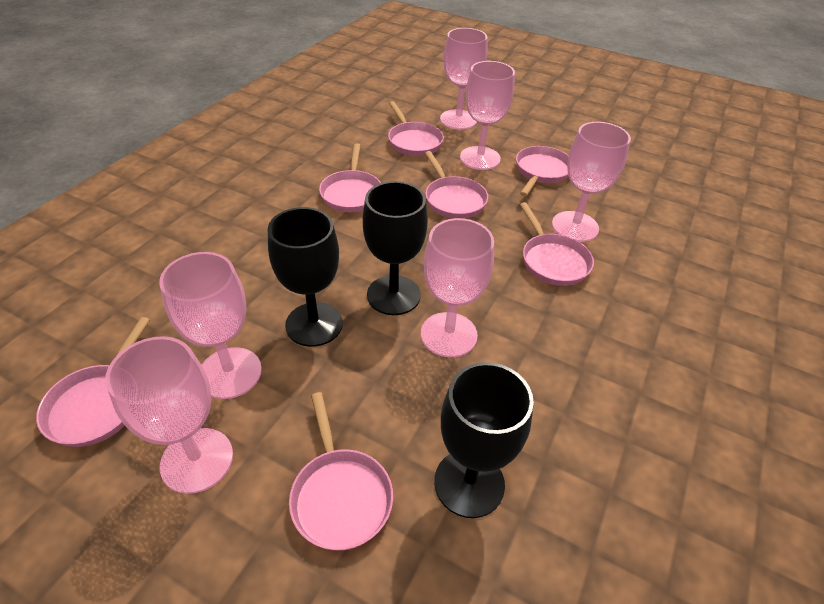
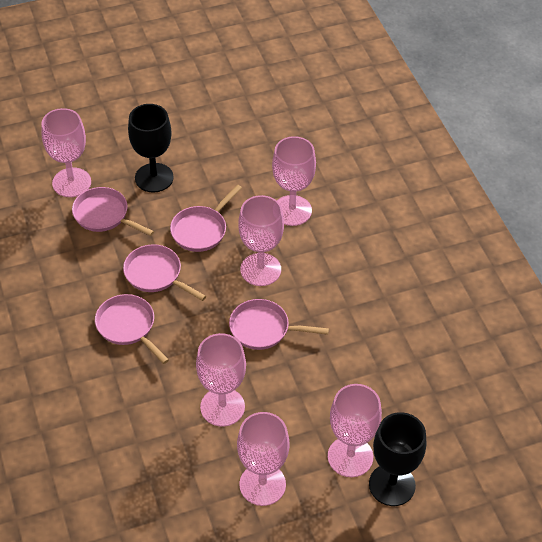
black goblet: 3 -> 2
pink pan: 7 -> 5

